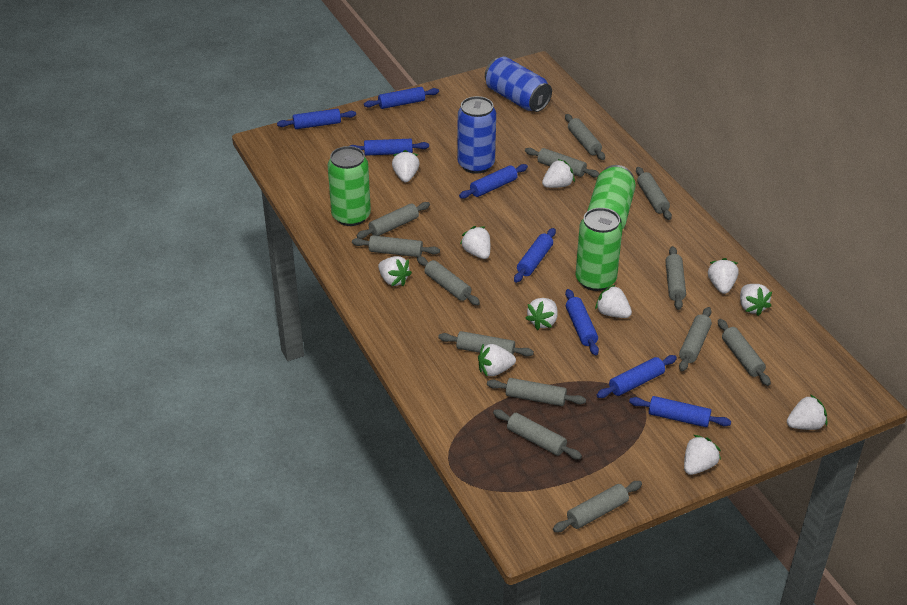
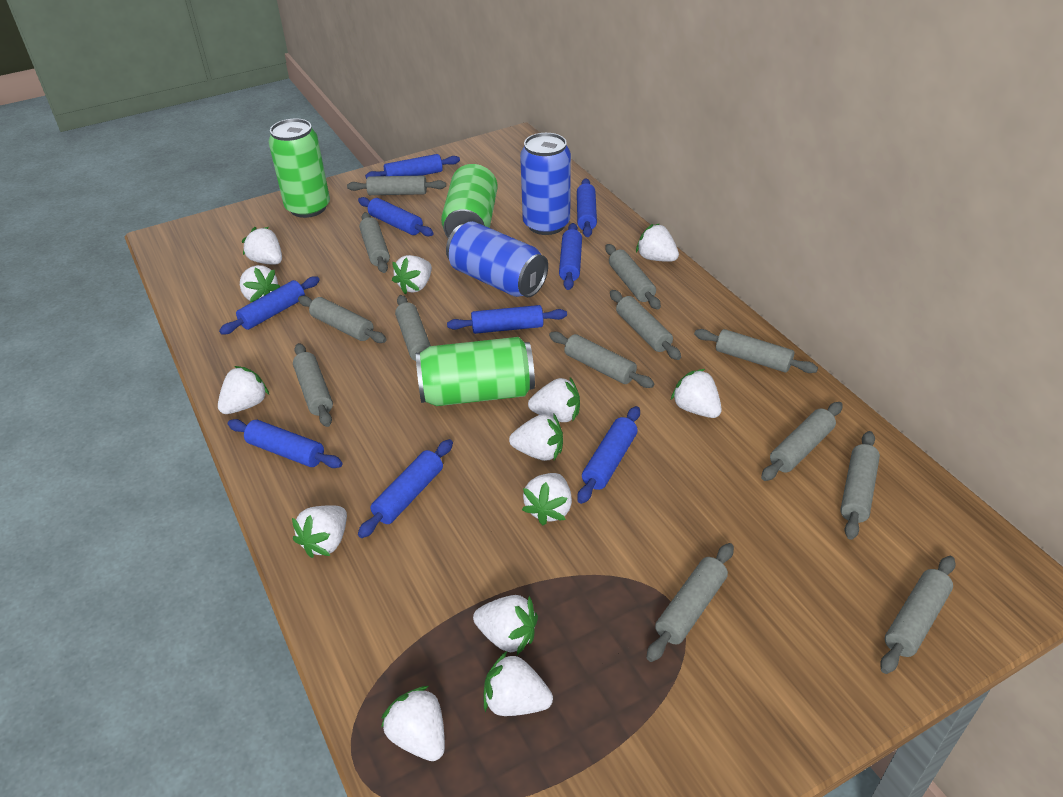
blue rolling pin: 8 -> 9
white strawberry: 11 -> 13

